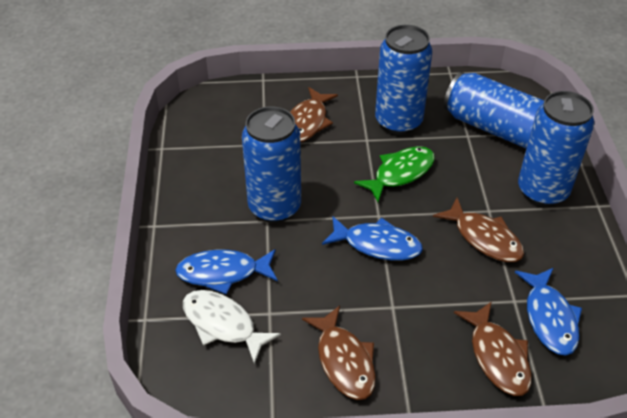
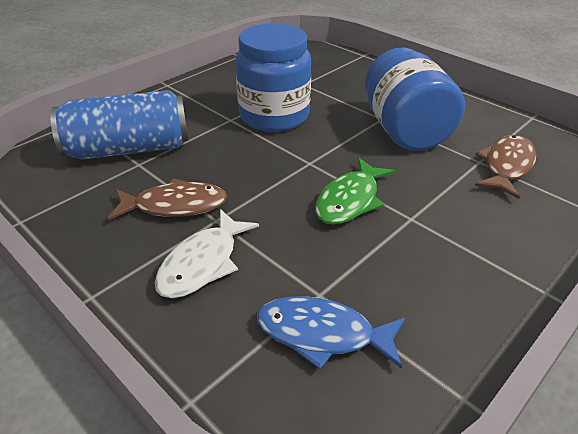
blue can: 4 -> 1
blue fish: 3 -> 1
blue jar: 0 -> 2
brown fish: 4 -> 2

